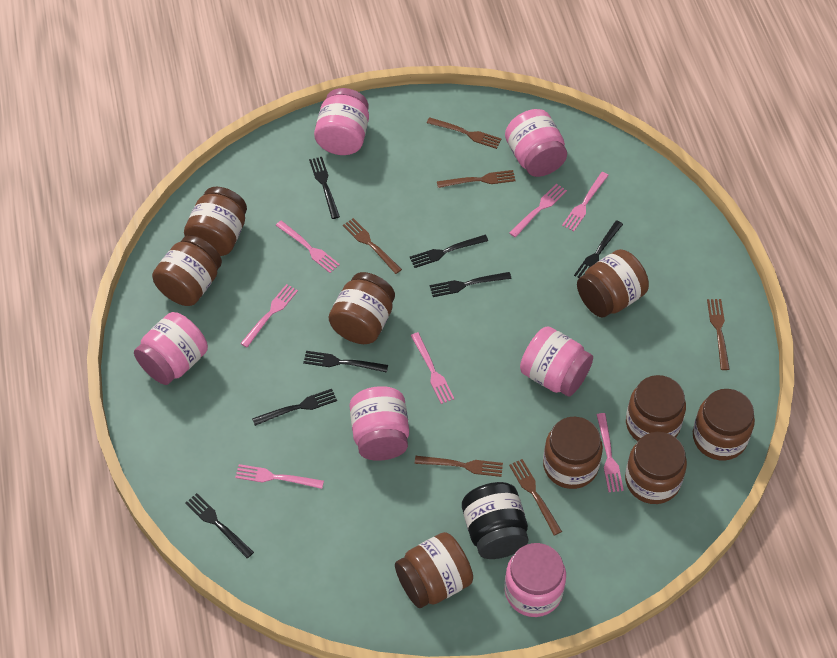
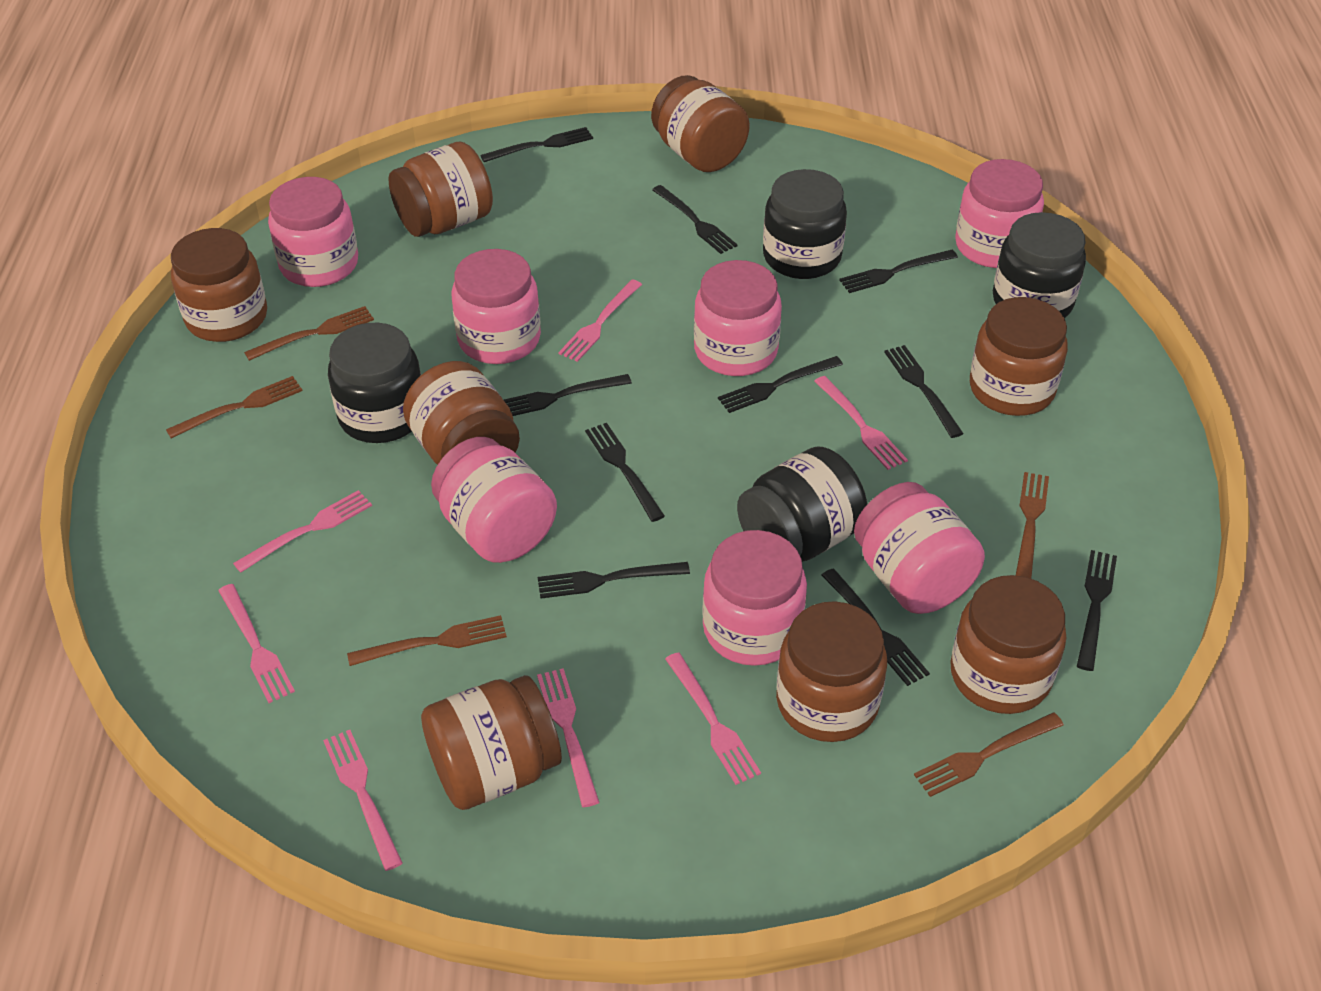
black fork: 7 -> 10
black jar: 1 -> 4
brown fork: 6 -> 5
brown jar: 9 -> 8
pink jar: 6 -> 7

